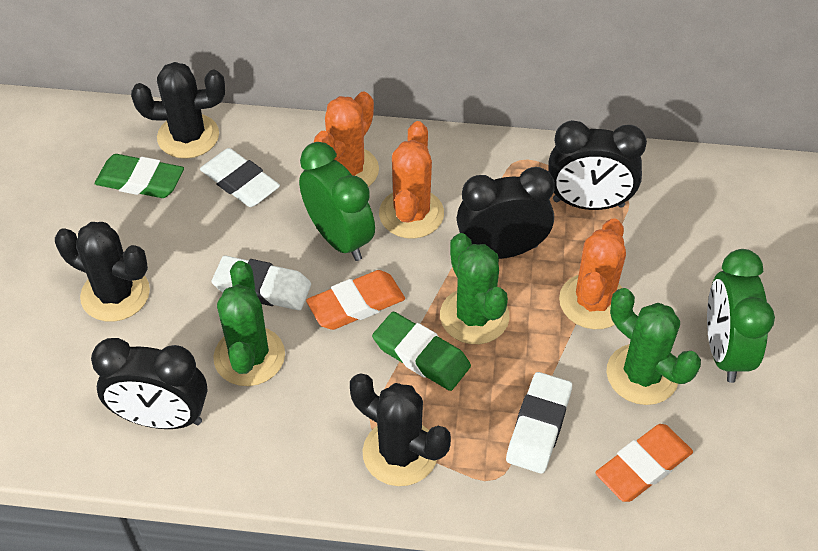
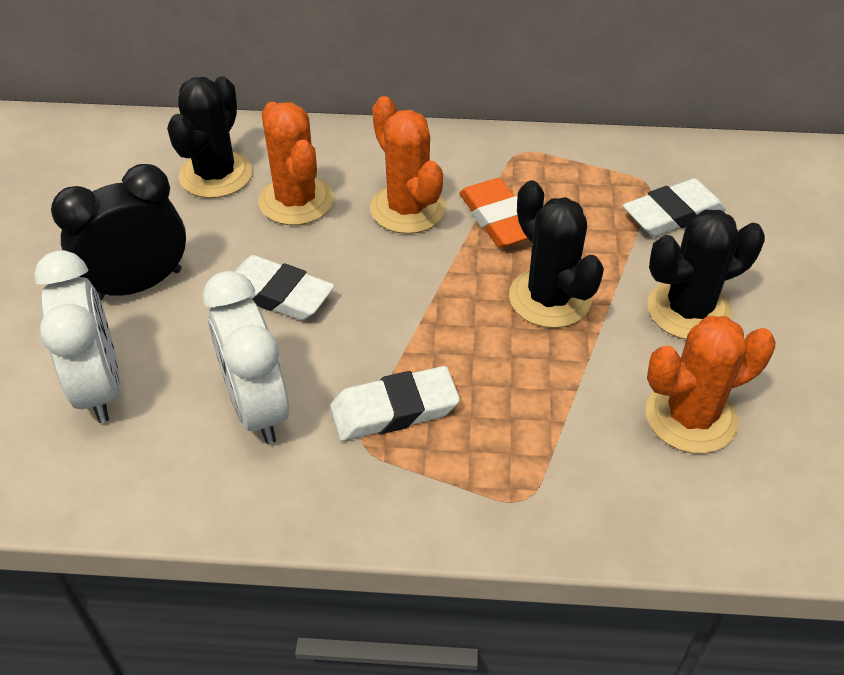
black clock: 3 -> 1
green cactus: 3 -> 0
green clock: 2 -> 0
green eraser: 2 -> 0
orange eraser: 2 -> 1
white clock: 0 -> 2

